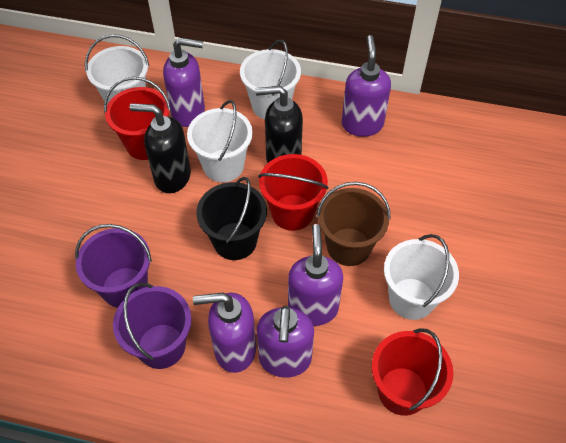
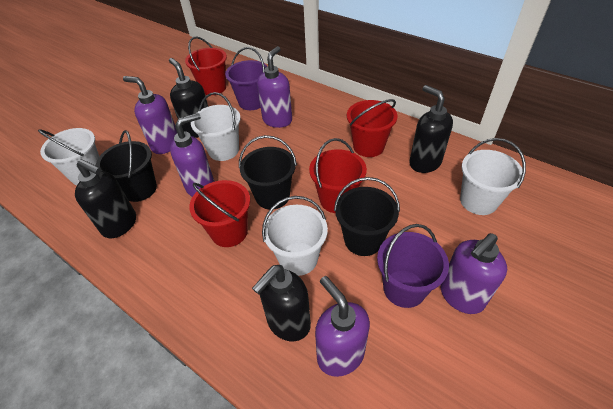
black bucket: 1 -> 3
black soap dispenser: 2 -> 4
brown bucket: 1 -> 0
red bucket: 3 -> 4

